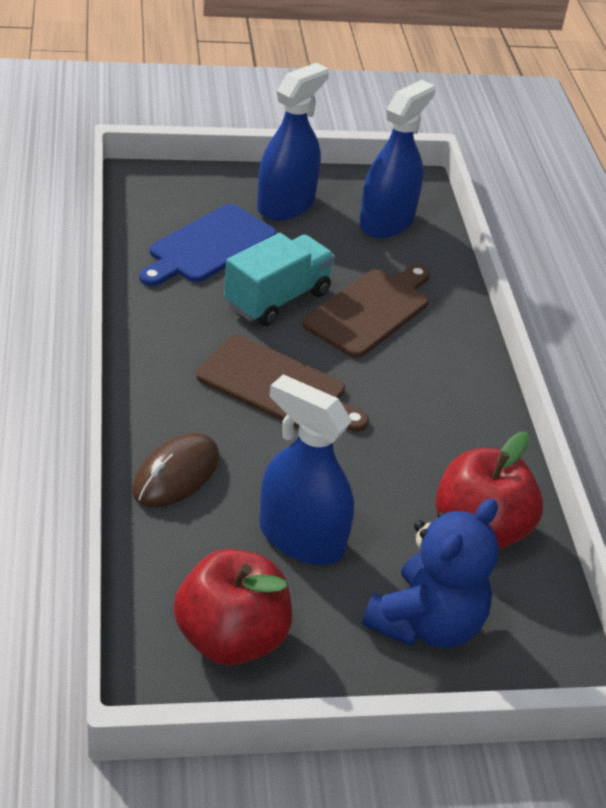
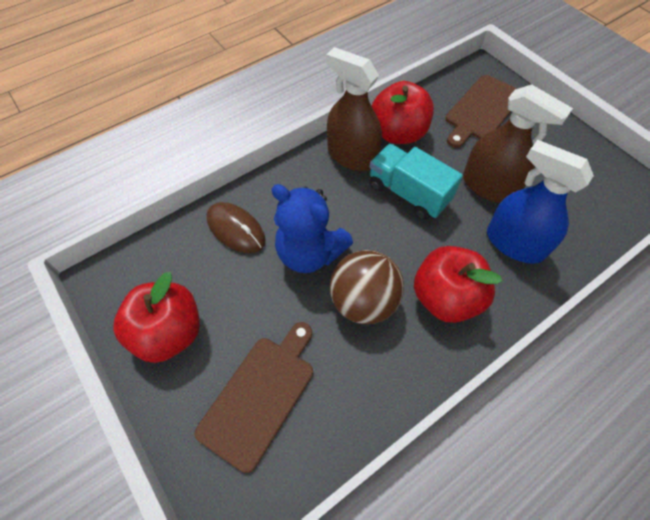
blue cutting board: 1 -> 0
blue spray bottle: 3 -> 1
brown ball: 0 -> 1
brown spray bottle: 0 -> 2
red apple: 2 -> 3

